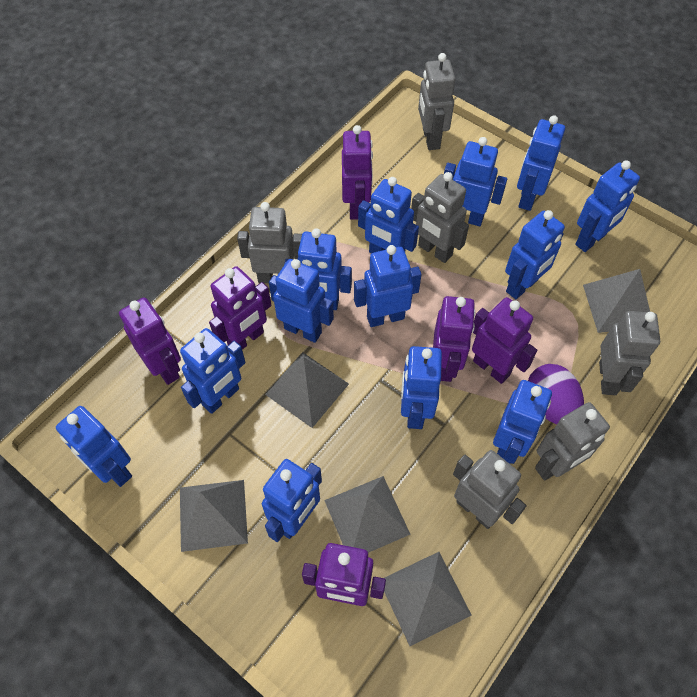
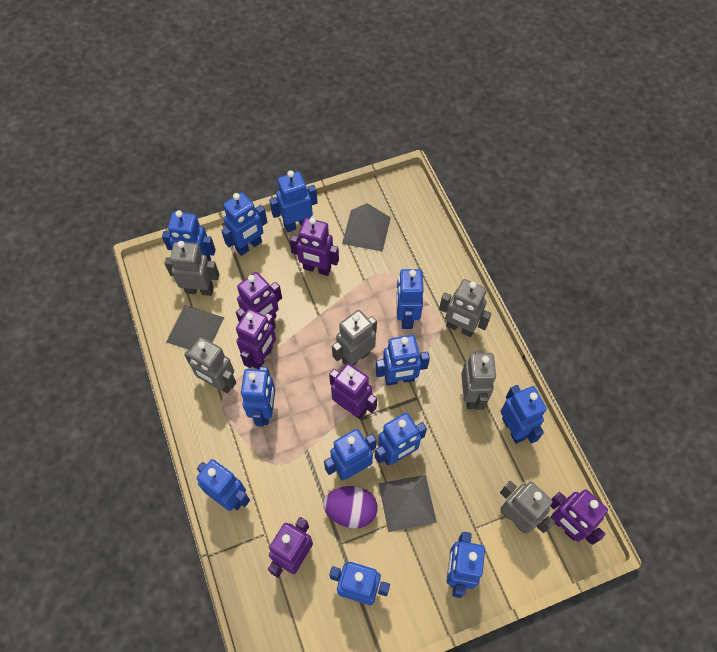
blue robot: 13 -> 12
grey pyramid: 5 -> 3

